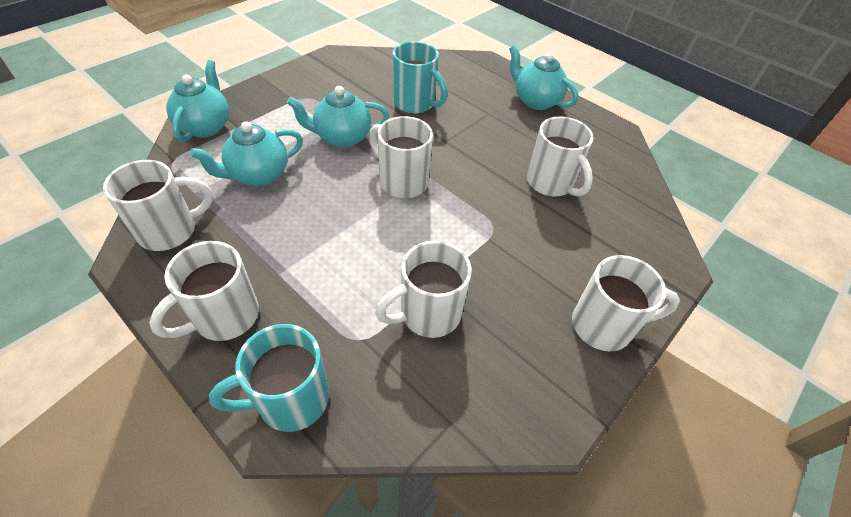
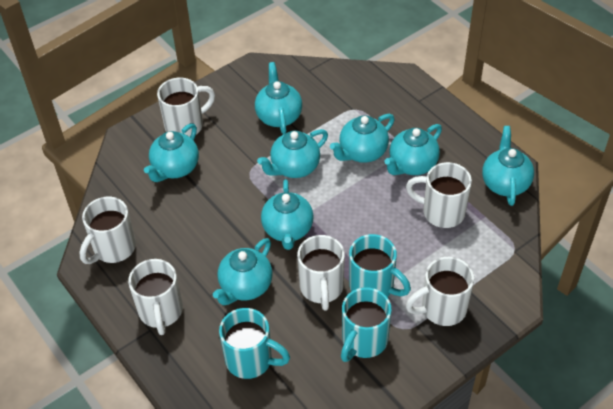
turquoise mug: 2 -> 3
turquoise teapot: 4 -> 8

